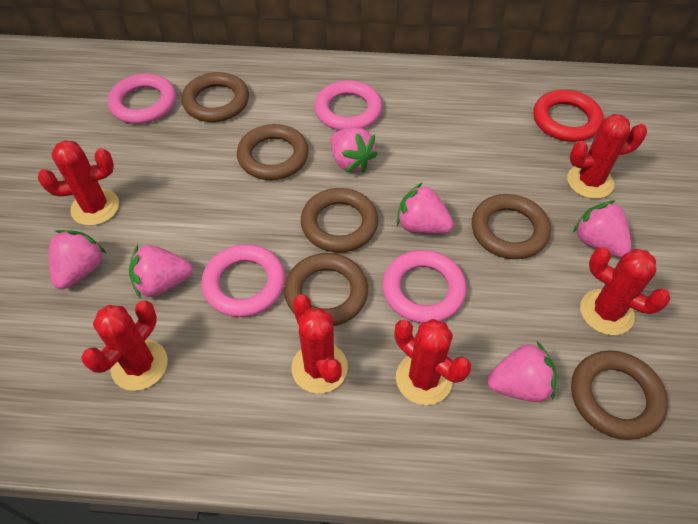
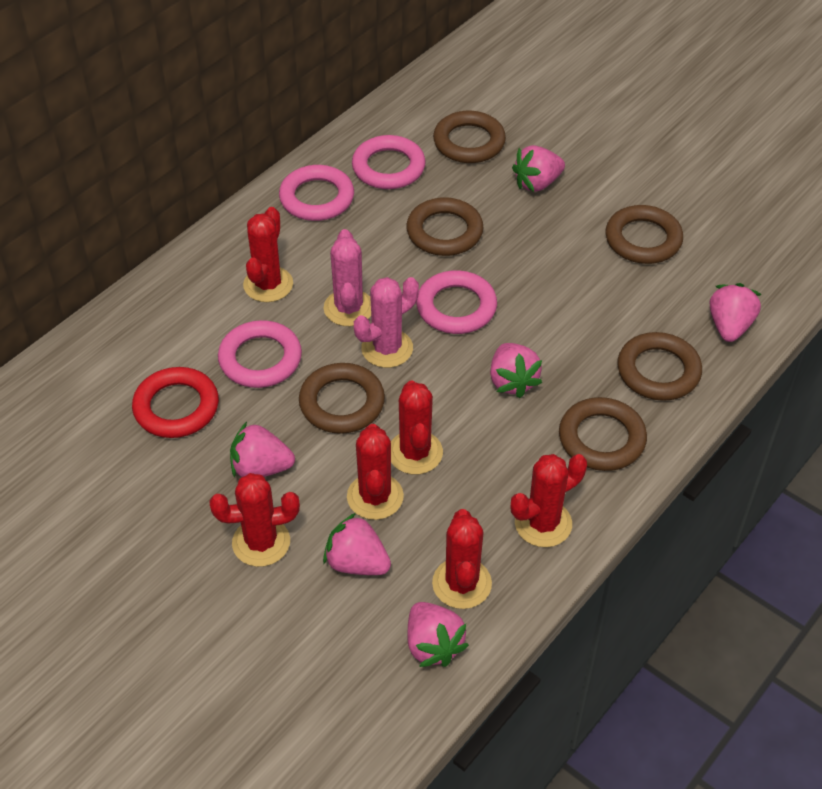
pink cactus: 0 -> 2

